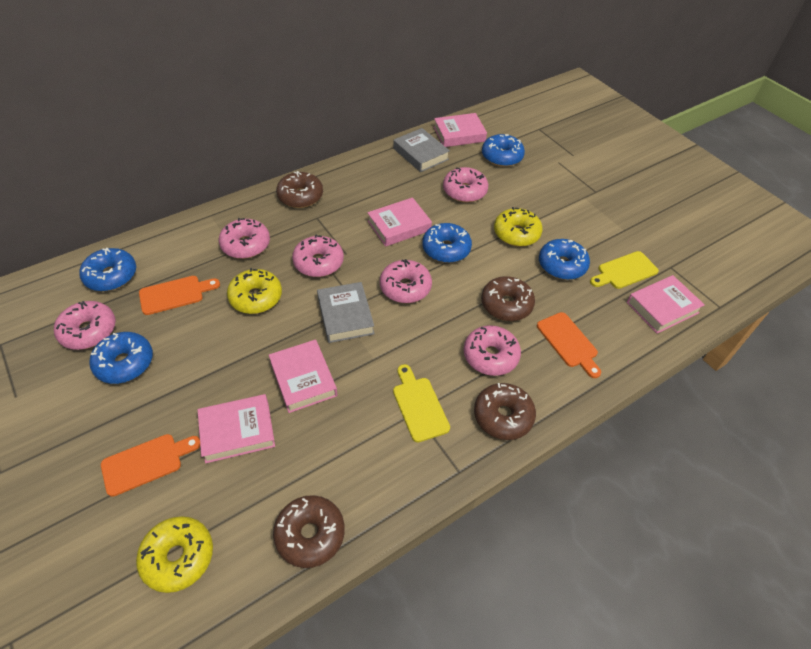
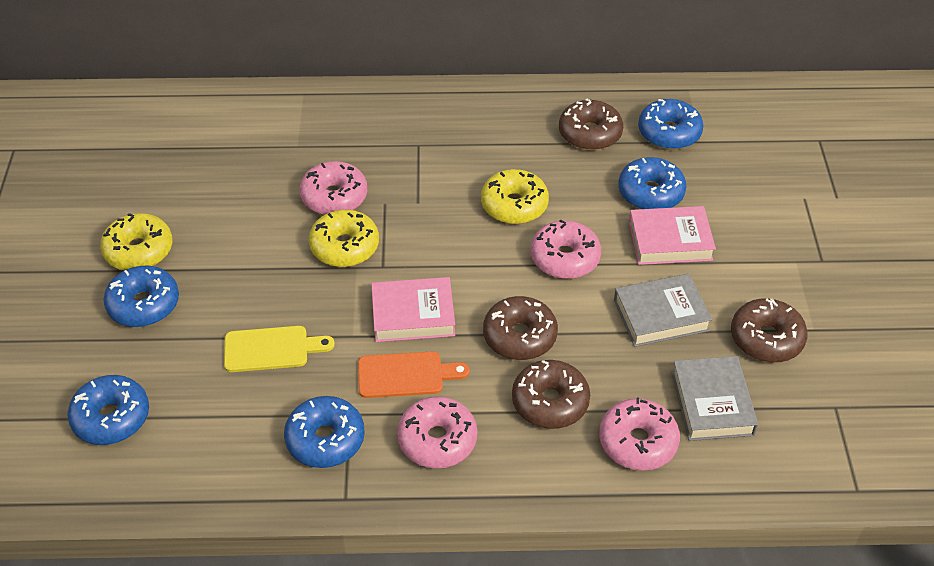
orange cutting board: 3 -> 1
pink book: 5 -> 2
pink donut: 6 -> 4
yellow cutting board: 2 -> 1

